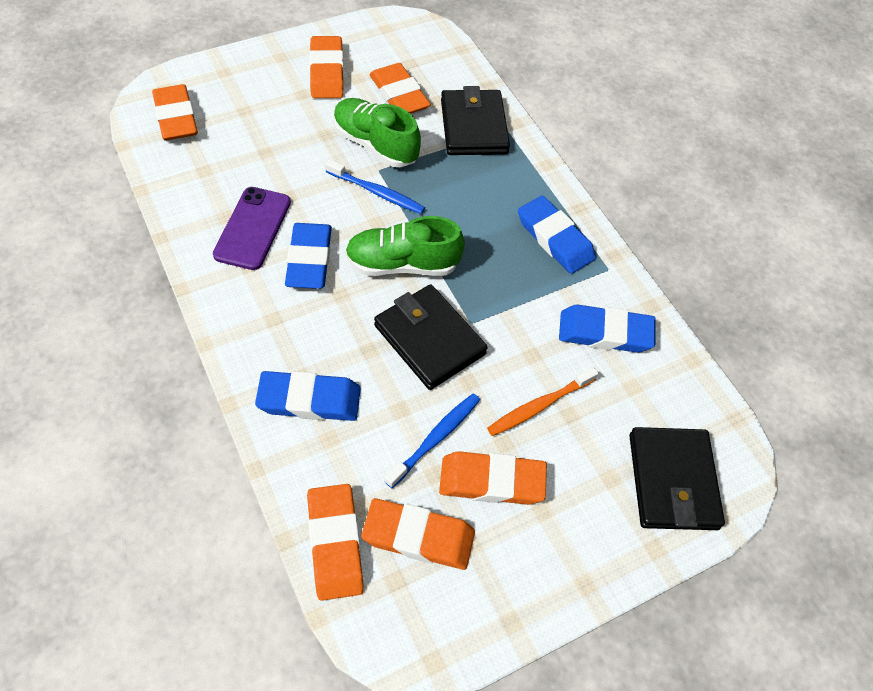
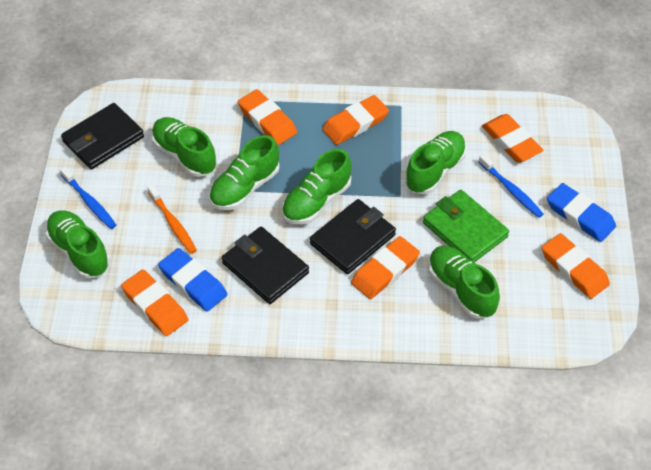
blue eraser: 4 -> 2
green shoe: 2 -> 6
green wallet: 0 -> 1
purple phone: 1 -> 0

